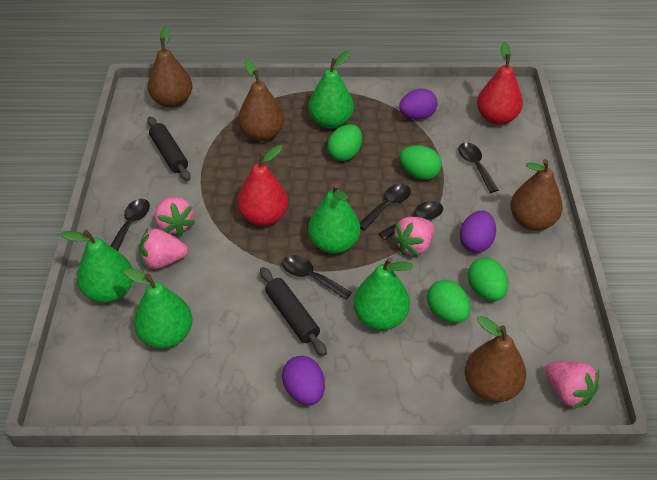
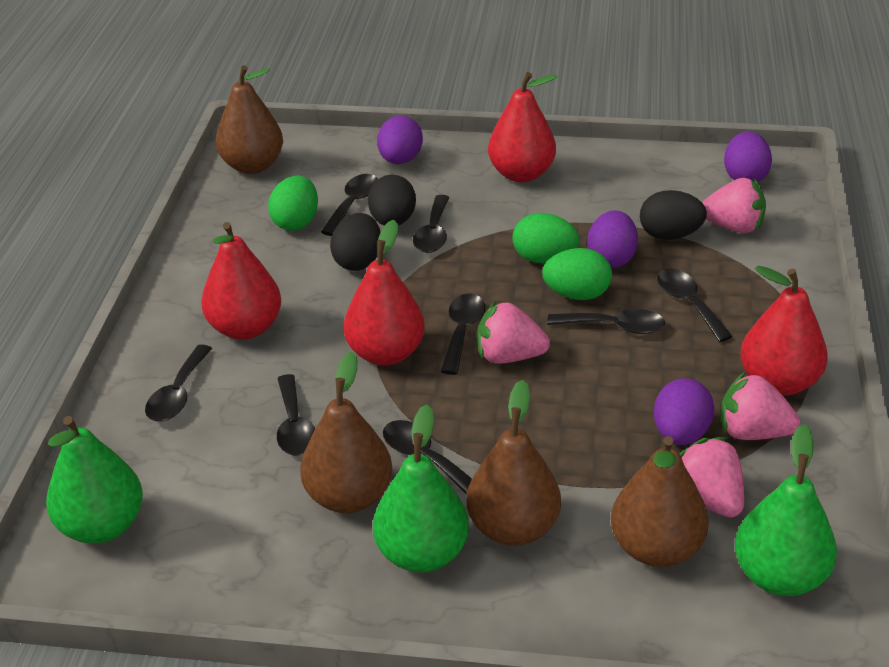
black egg: 0 -> 3
black rolling pin: 2 -> 0
black spoon: 5 -> 8
green egg: 4 -> 3
green pear: 5 -> 3
purple egg: 3 -> 4
red pear: 2 -> 4

